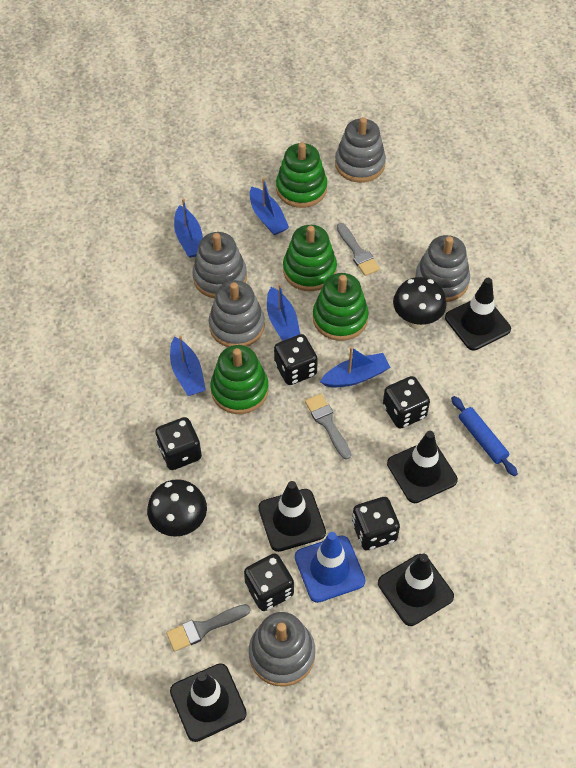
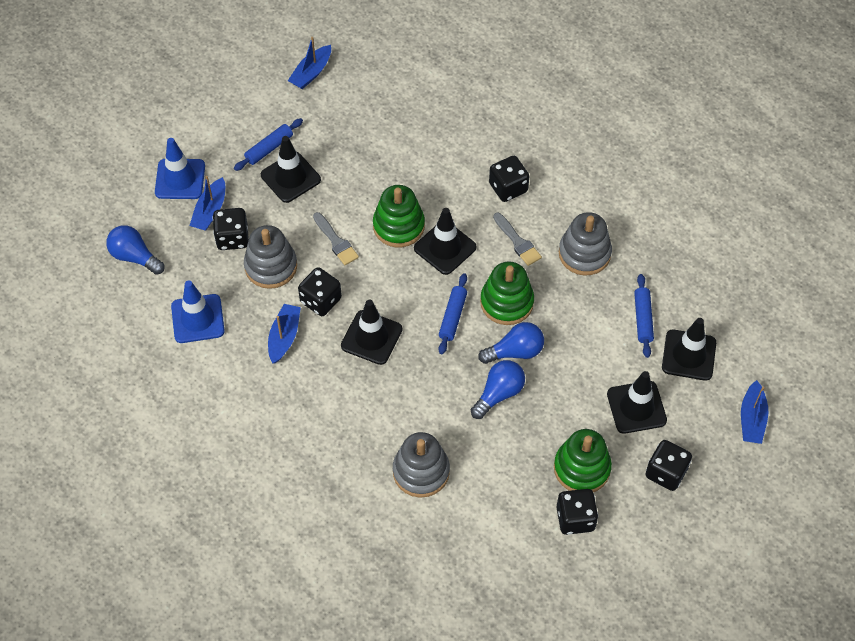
black mushroom: 2 -> 0
blue boat: 5 -> 4
blue light bulb: 0 -> 3
blue rolling pin: 1 -> 3
blue traffic cone: 1 -> 2
green stacking toy: 4 -> 3
grey brush: 3 -> 2
grey stacking toy: 5 -> 3

